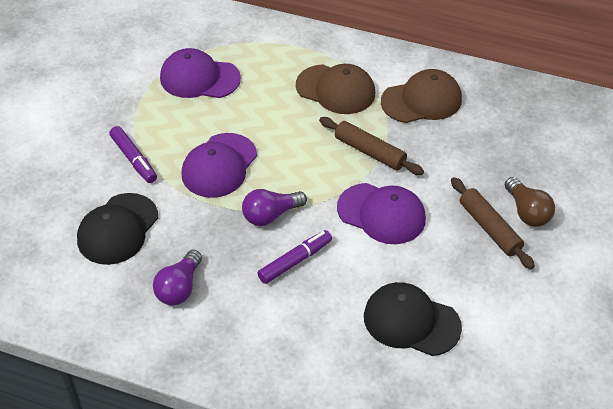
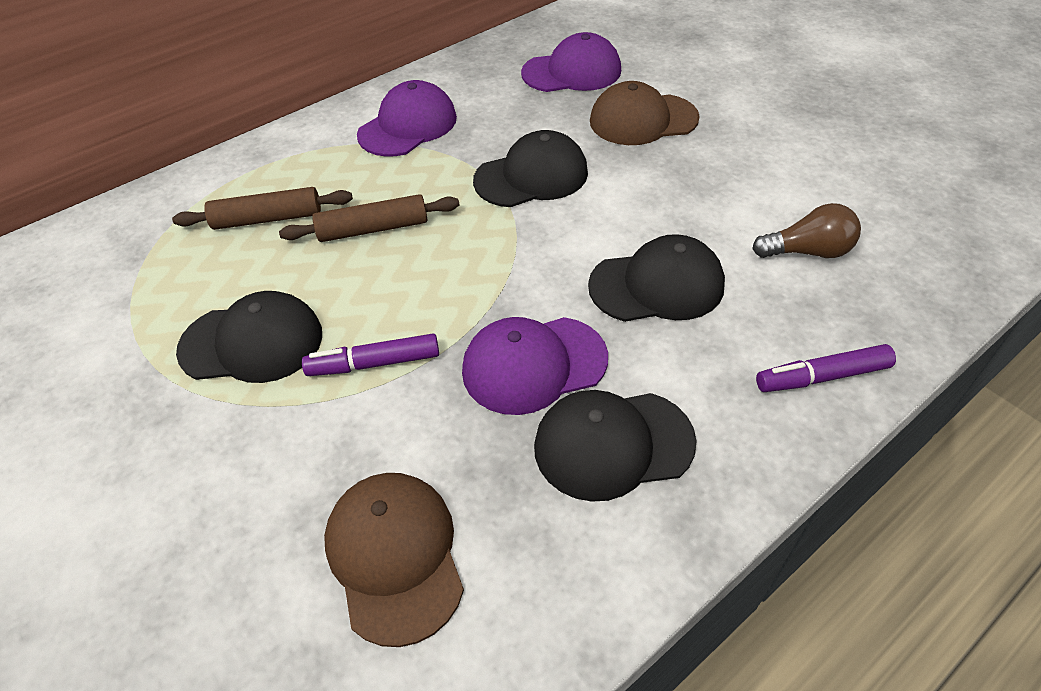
black cap: 2 -> 4
purple light bulb: 2 -> 0

